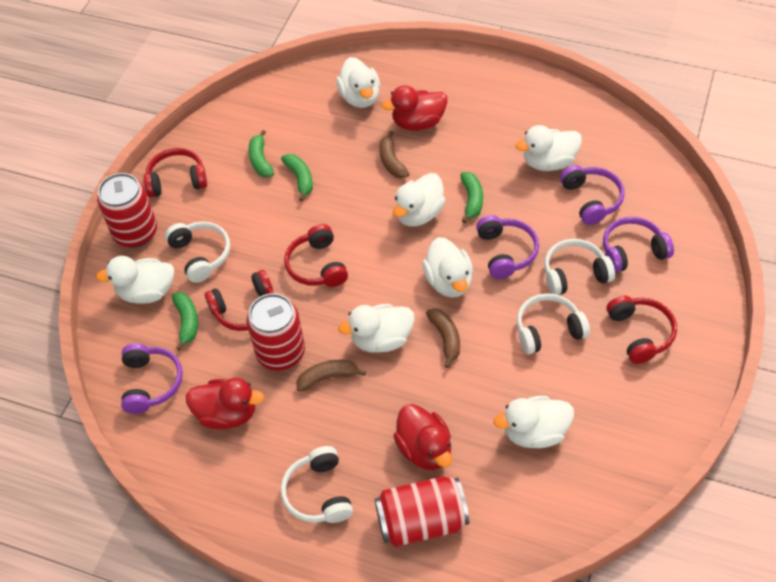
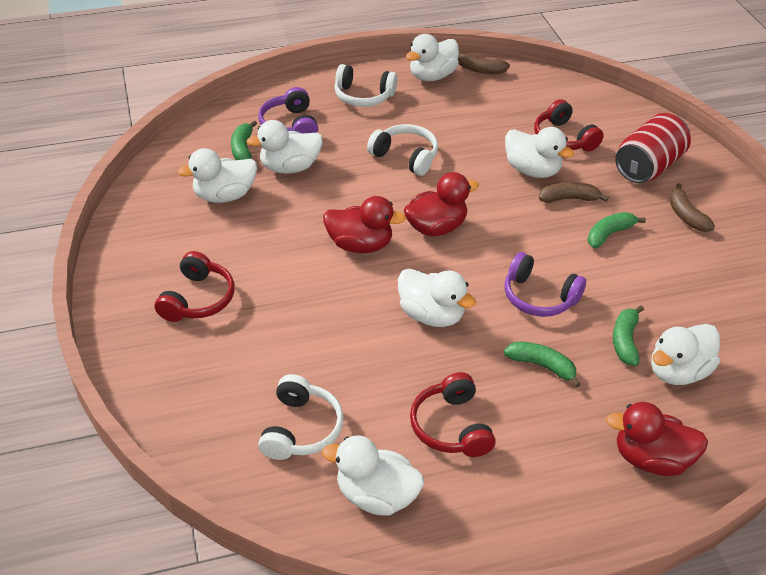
purple headphones: 4 -> 2
red can: 3 -> 1
red headphones: 4 -> 3
white headphones: 4 -> 3

